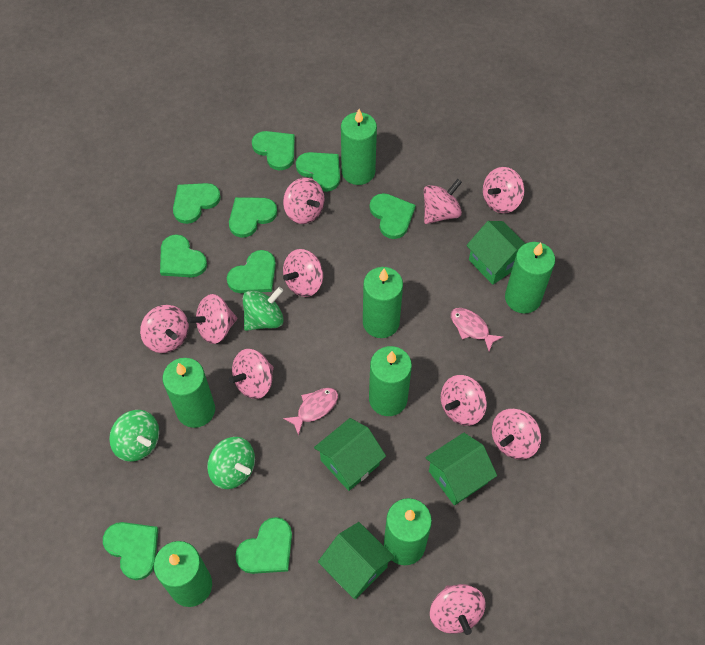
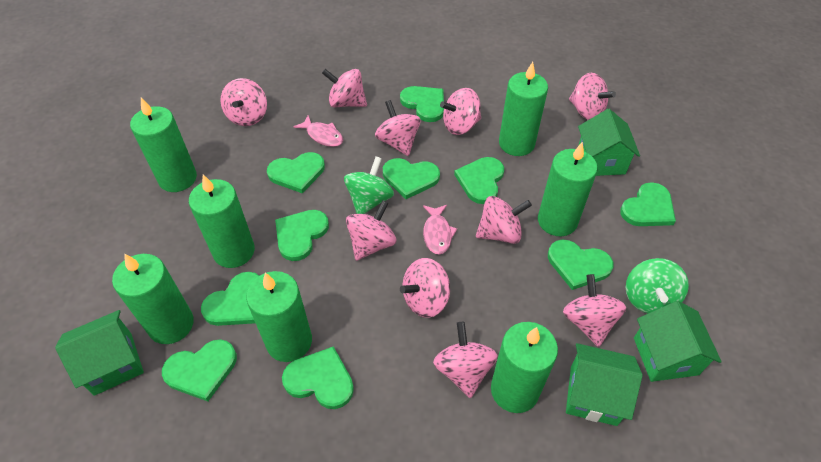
green heart: 9 -> 10
green spinning top: 3 -> 2

